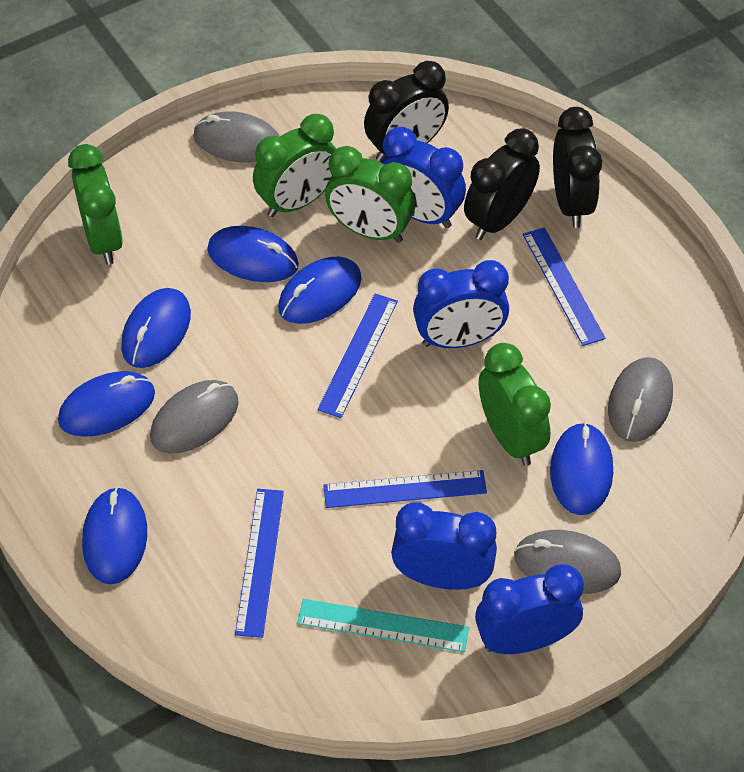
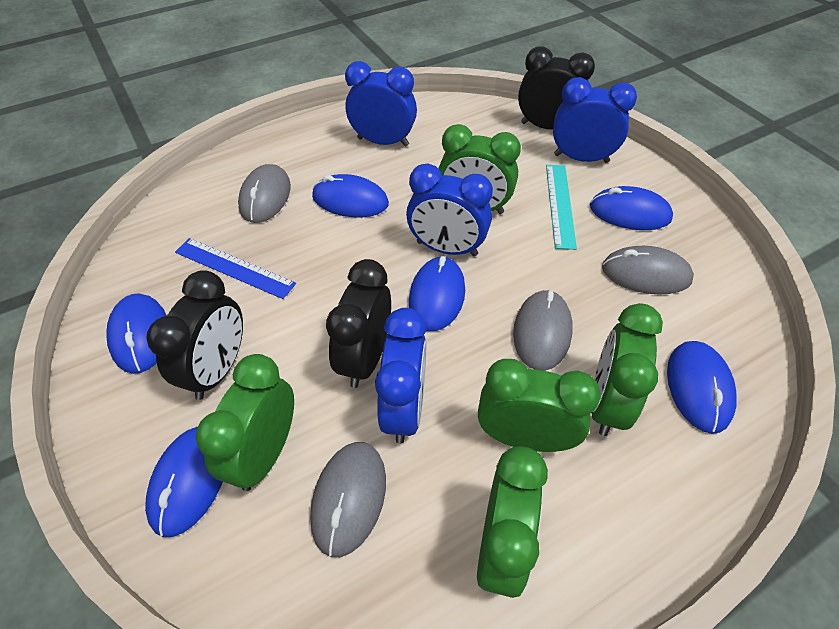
blue ruler: 4 -> 1
green clock: 4 -> 5

